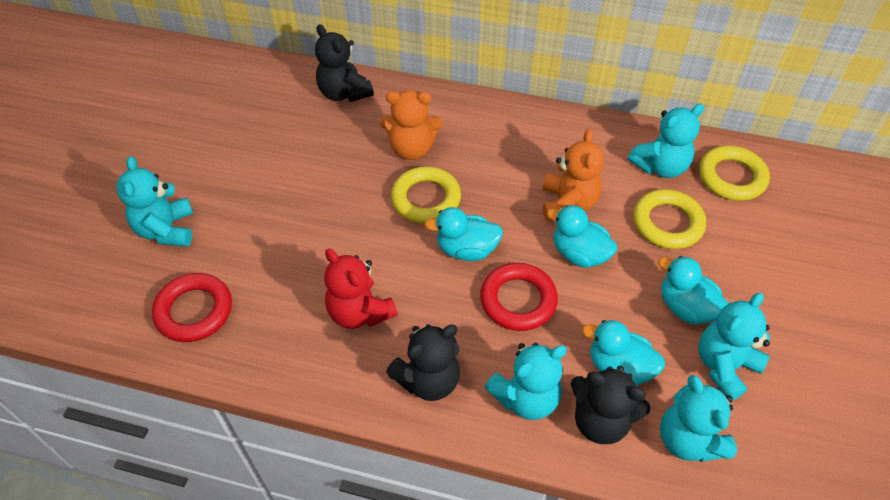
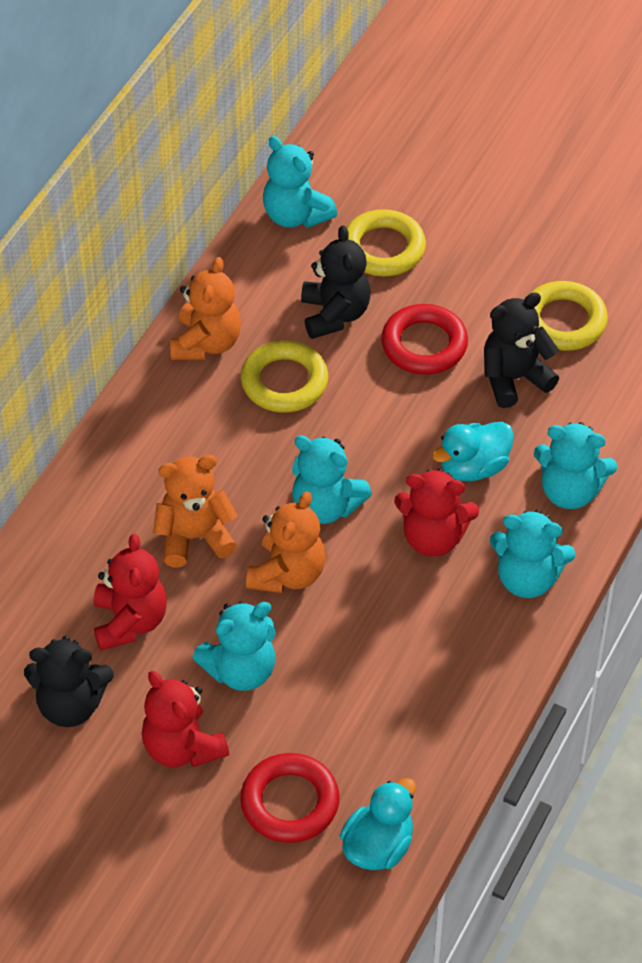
orange teddy bear: 2 -> 3
red teddy bear: 1 -> 3
turquoise duck: 4 -> 2

